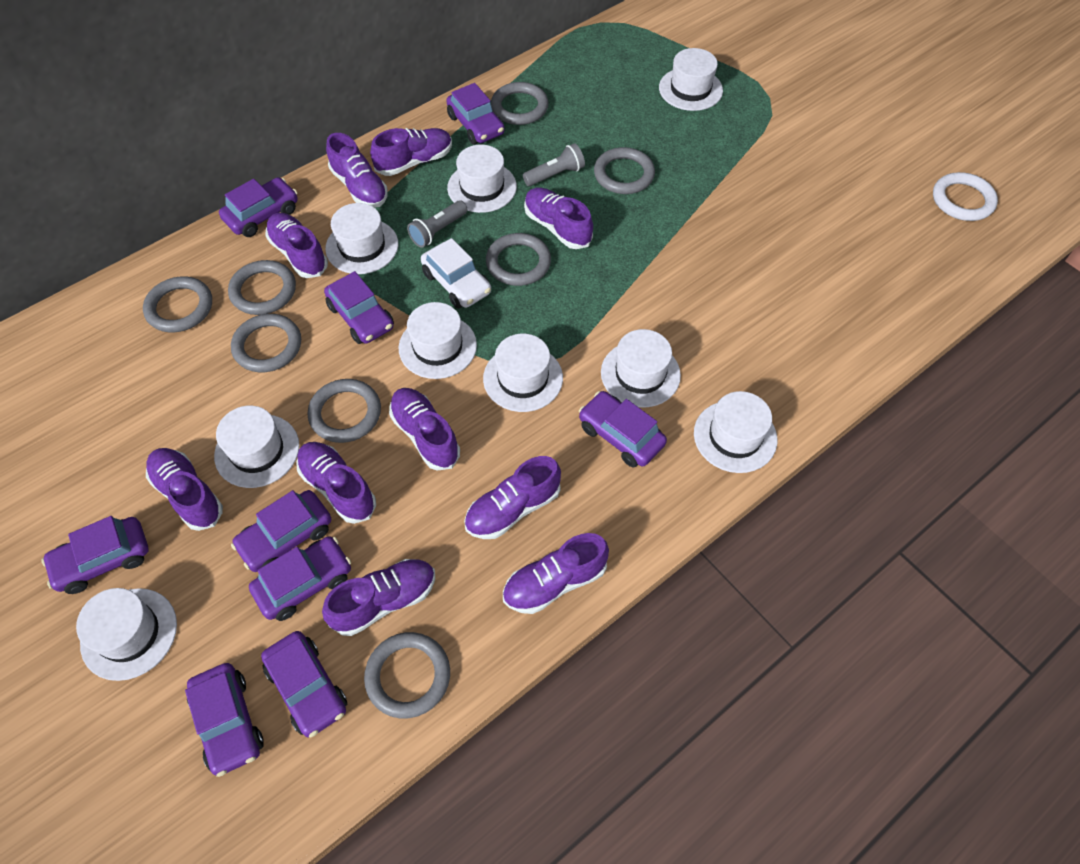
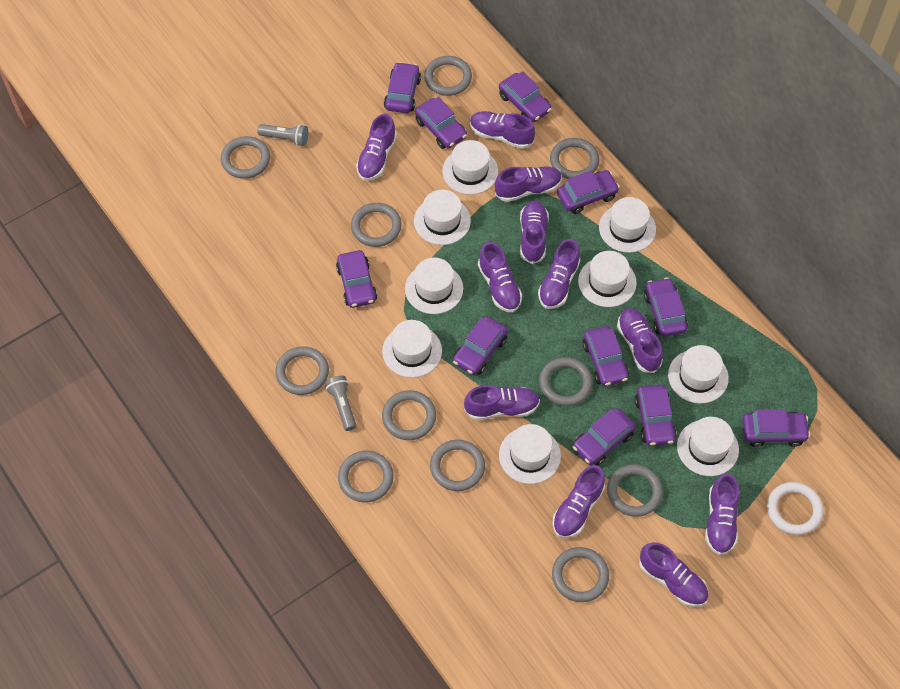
grey ring: 8 -> 11
purple car: 9 -> 11
purple shoe: 10 -> 11
white car: 1 -> 0

